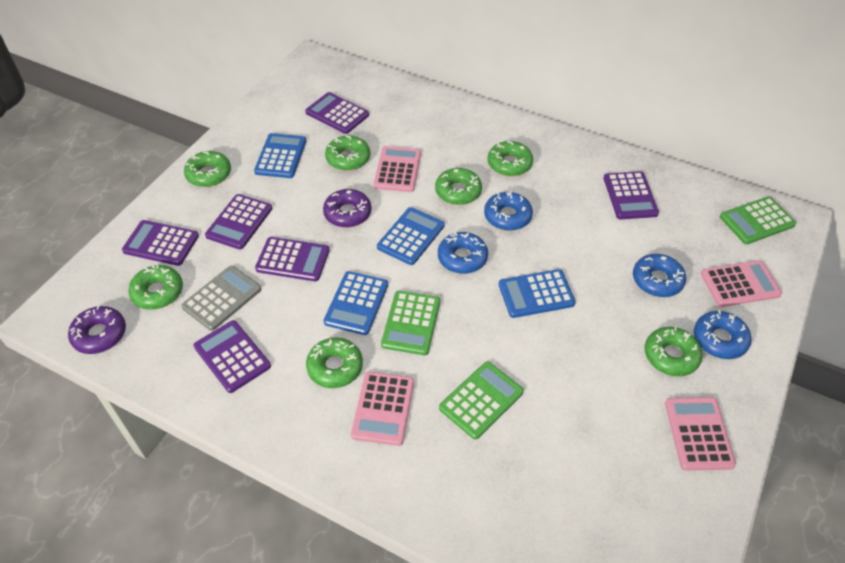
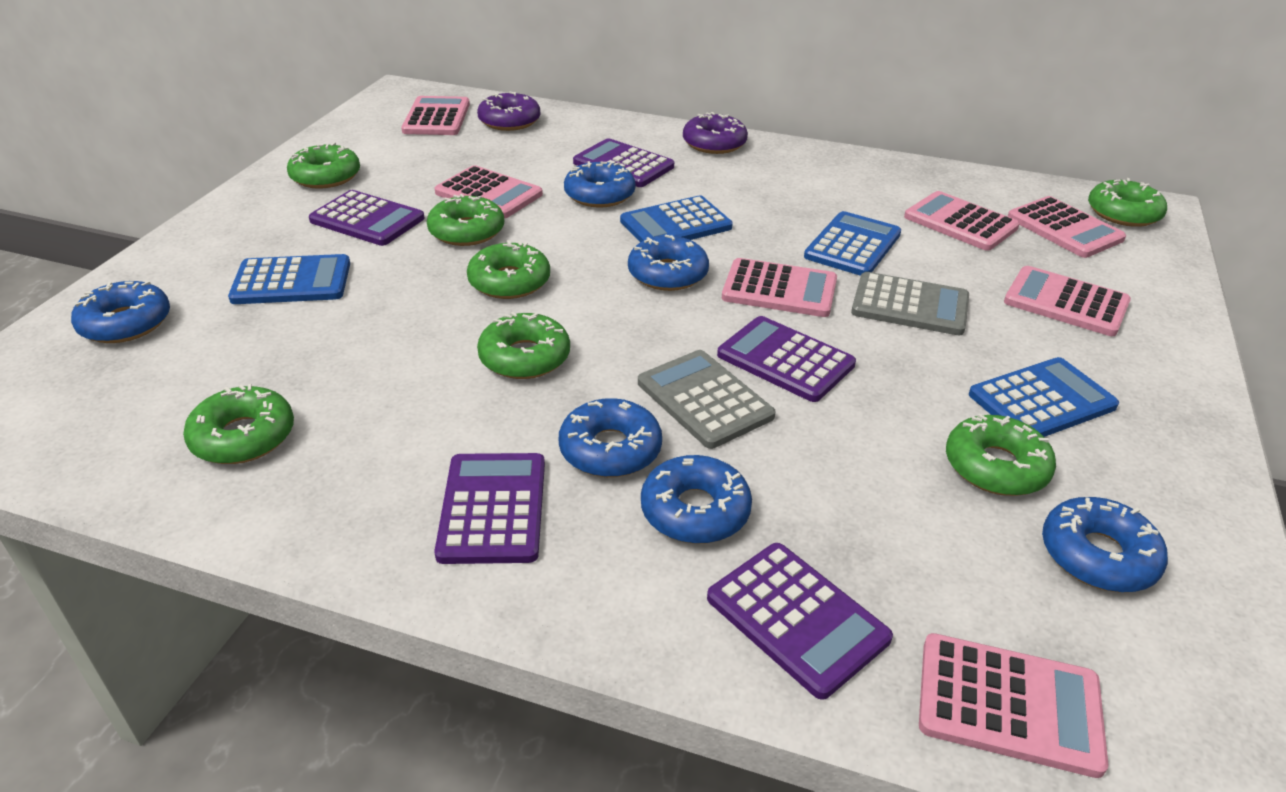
blue donut: 4 -> 6
green calculator: 3 -> 0
grey calculator: 1 -> 2
pink calculator: 4 -> 7
purple calculator: 6 -> 5

